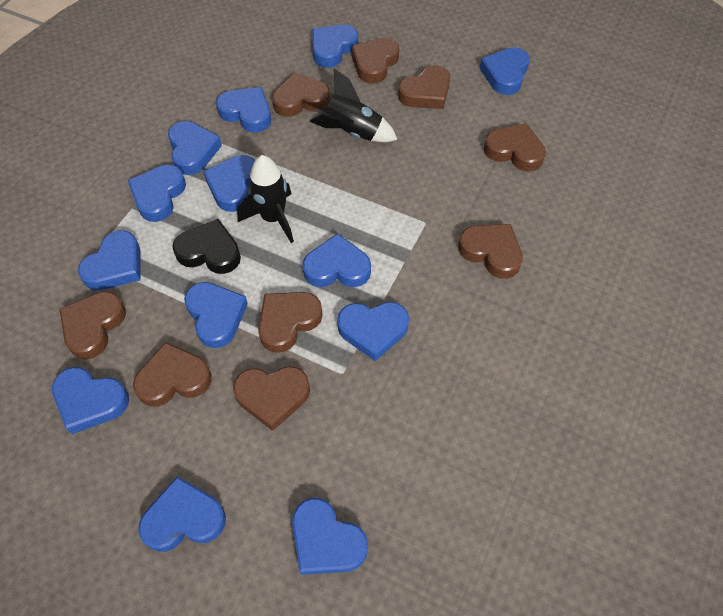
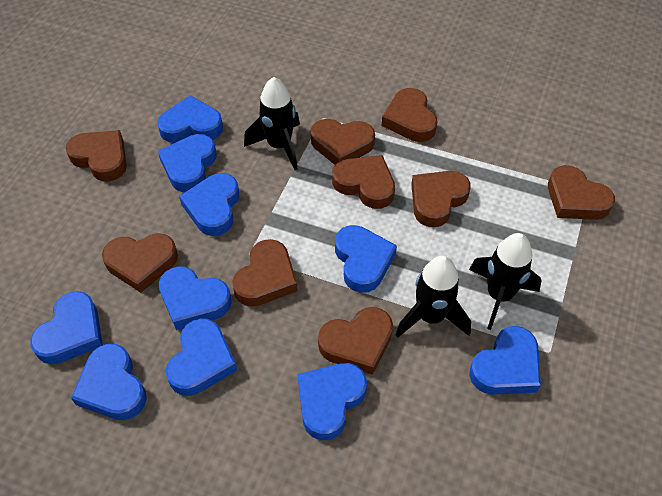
black heart: 1 -> 0
black rocket: 2 -> 3
blue heart: 13 -> 10

